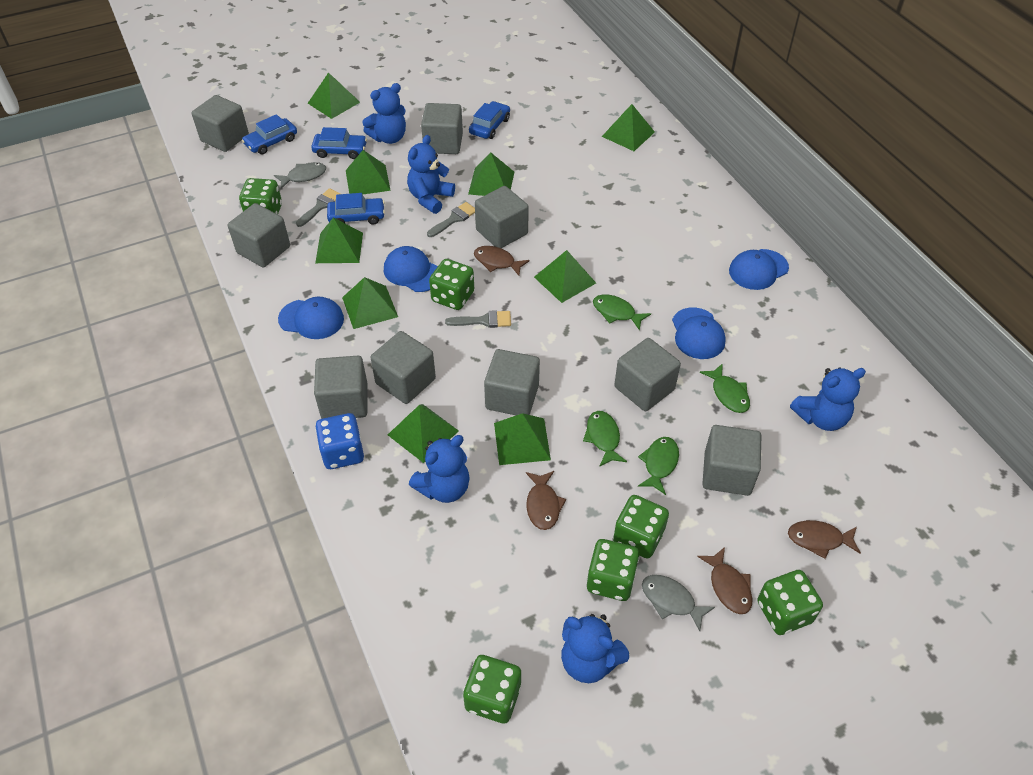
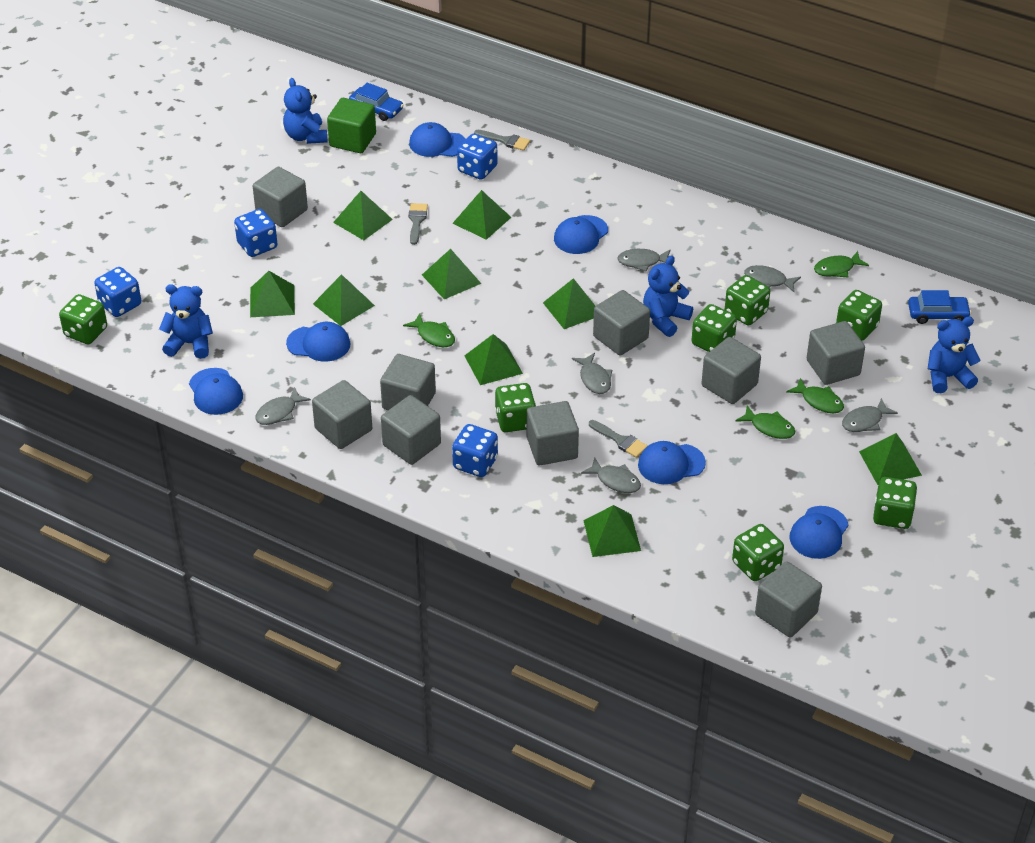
blue cap: 4 -> 6
blue car: 4 -> 2
blue dice: 1 -> 4
blue teddy bear: 5 -> 4
brown fish: 4 -> 0
green cube: 0 -> 1
green dice: 6 -> 7
grey fish: 2 -> 6

